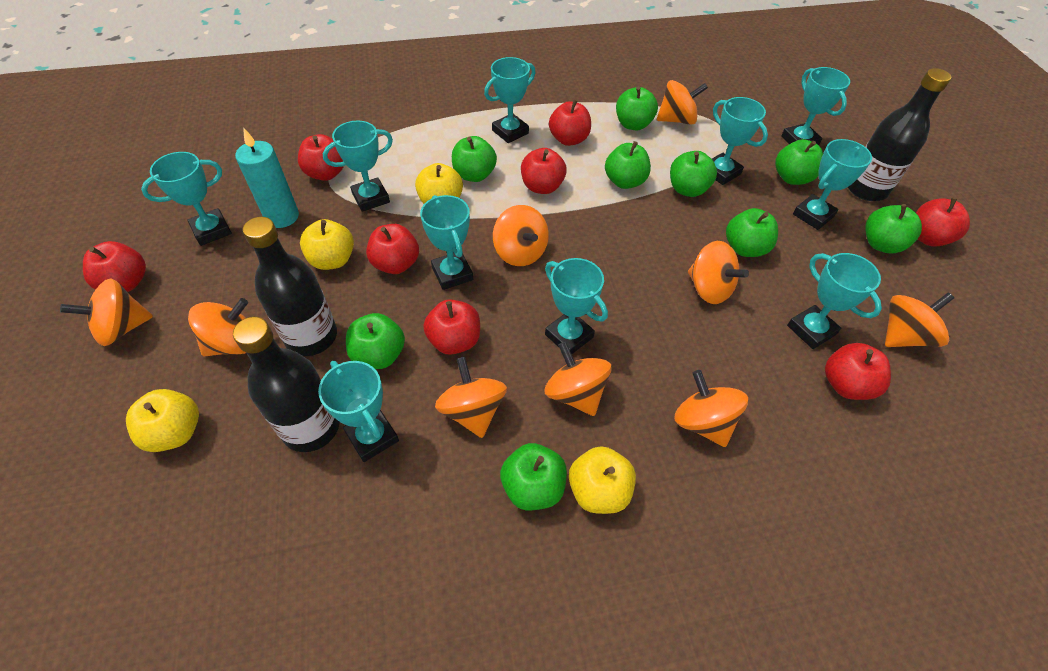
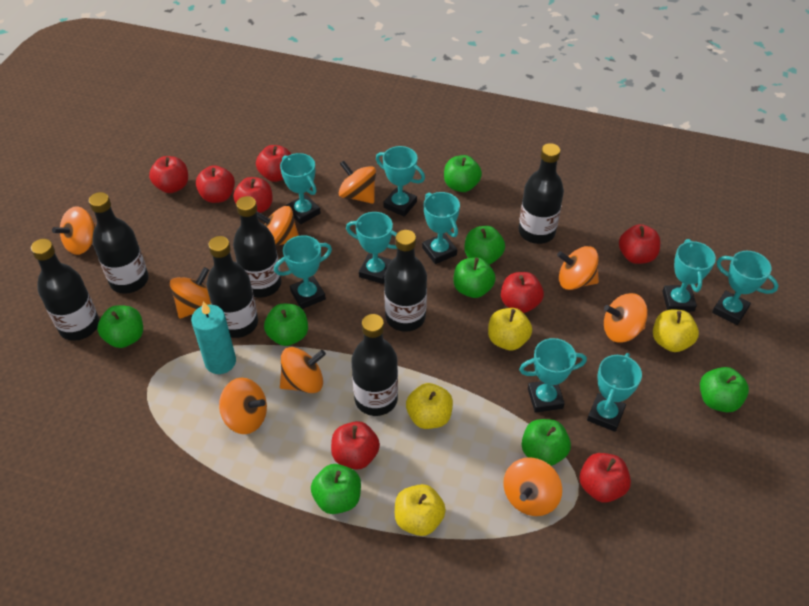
black bottle: 3 -> 7
green apple: 9 -> 8
turquoise trophy: 10 -> 9

